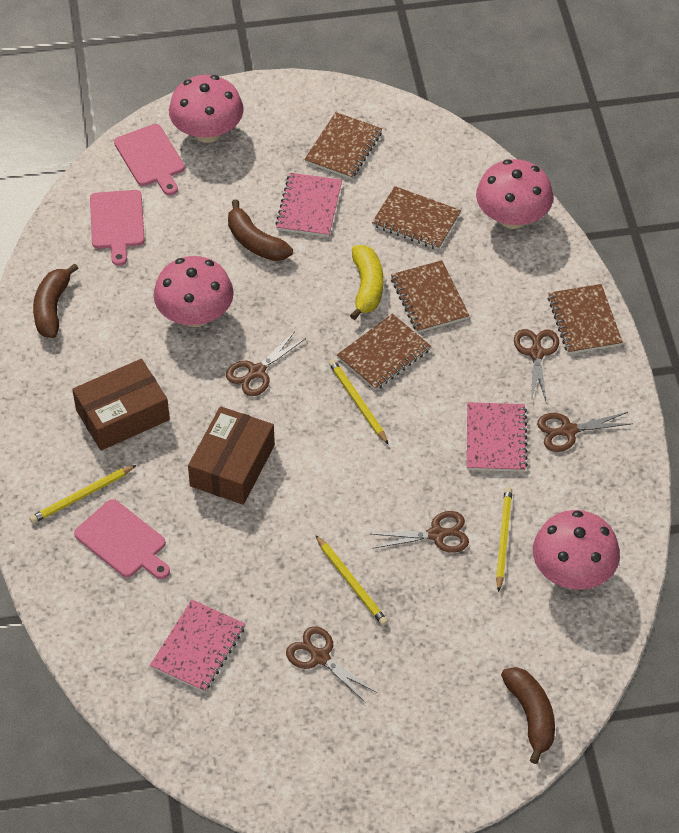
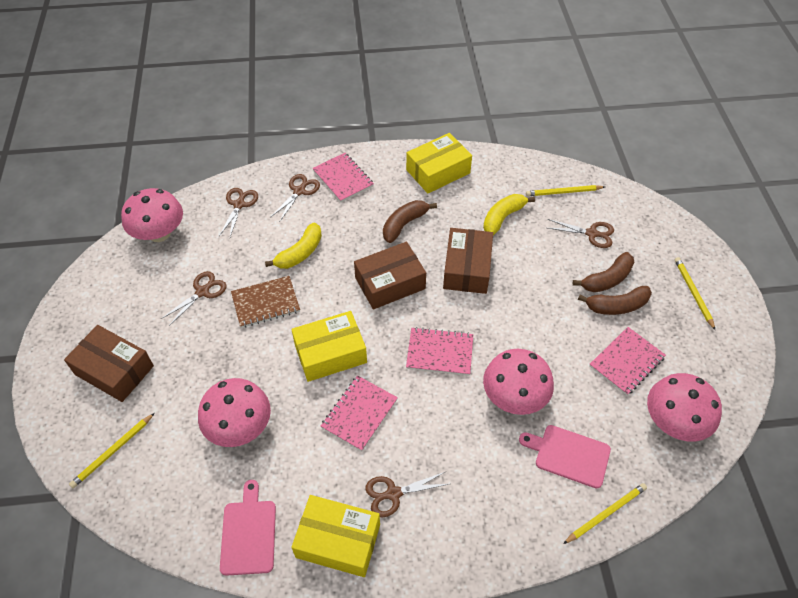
brown box: 2 -> 3
brown notebook: 5 -> 1
pink cutting board: 3 -> 2
pink notebook: 3 -> 4
yellow banana: 1 -> 2
yellow box: 0 -> 3

